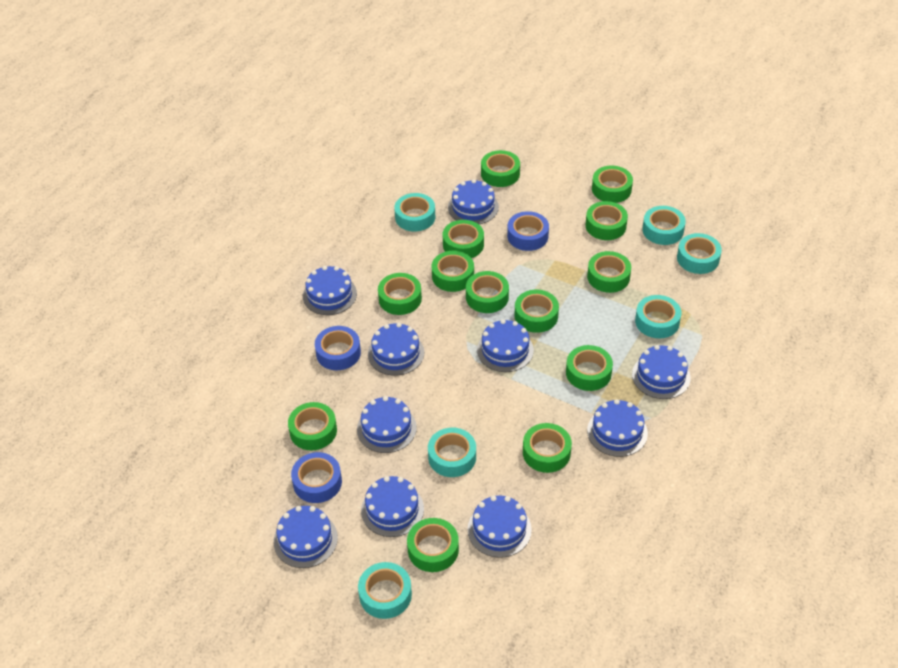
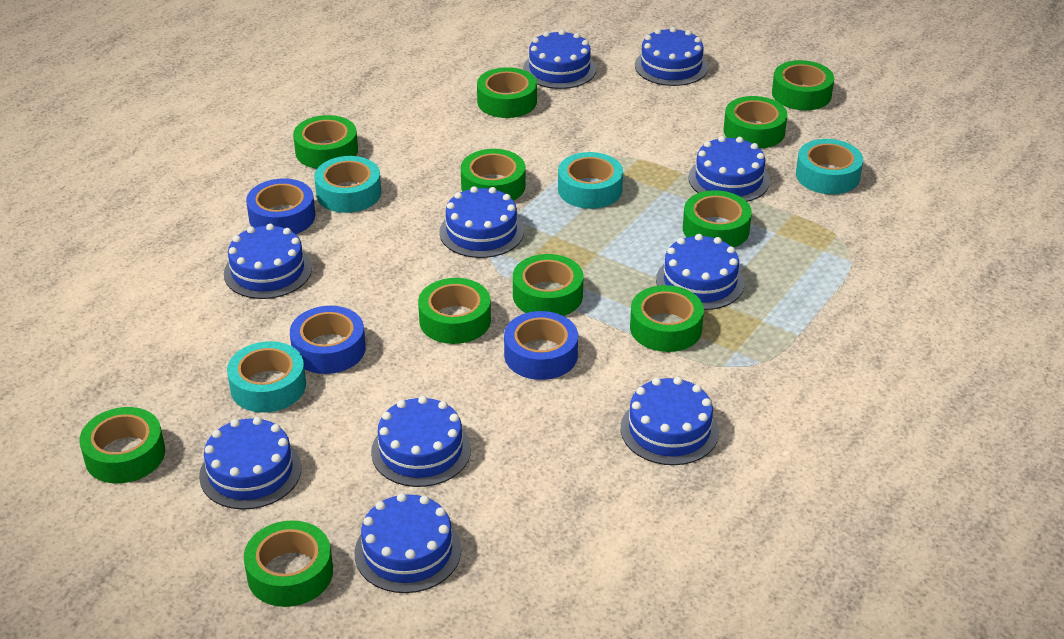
green tape: 13 -> 11
turquoise tape: 6 -> 4

